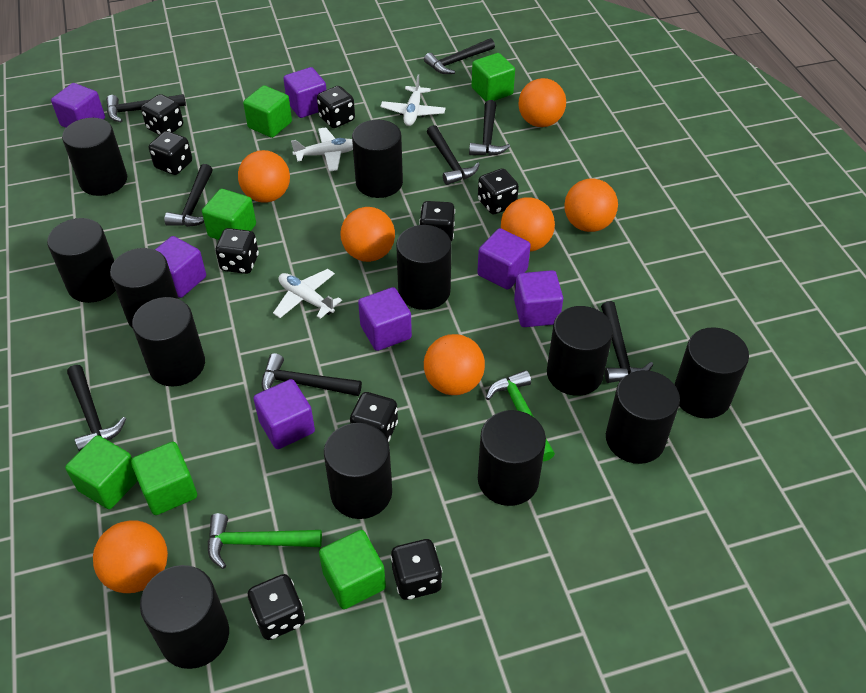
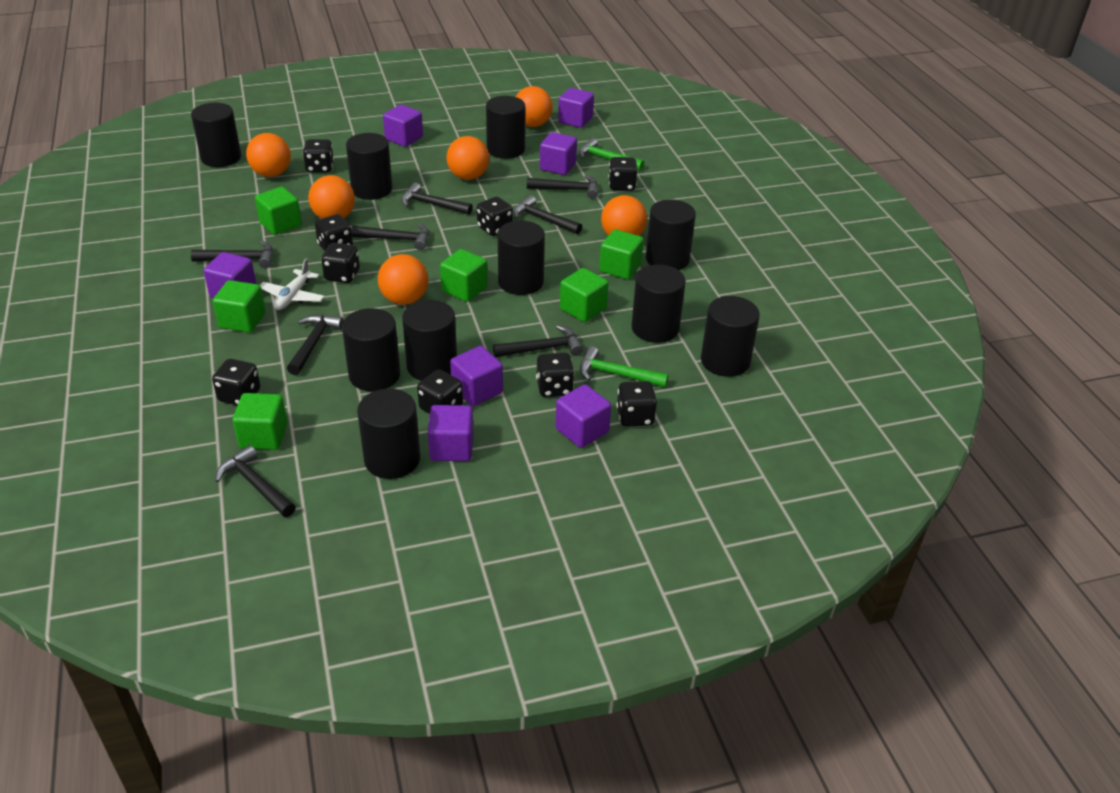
black cylinder: 12 -> 10
orange ball: 7 -> 6
white plane: 3 -> 1

